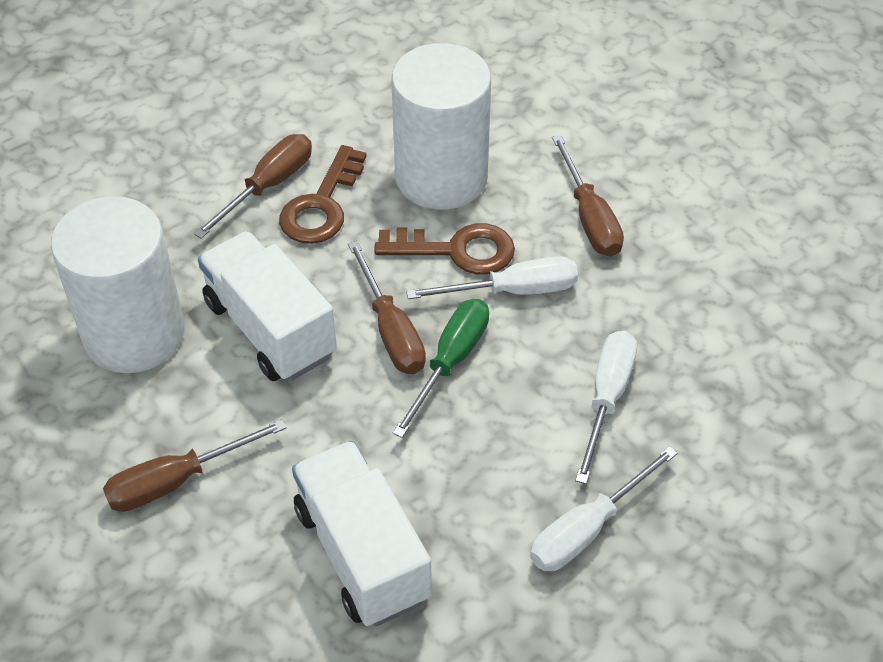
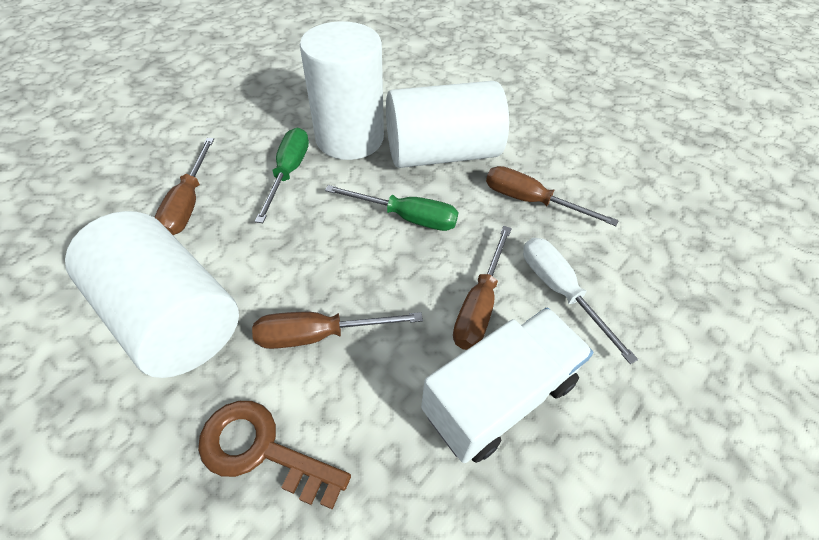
brown key: 2 -> 1
green screwdriver: 1 -> 2
white cylinder: 2 -> 3
white screwdriver: 3 -> 1
white truck: 2 -> 1

